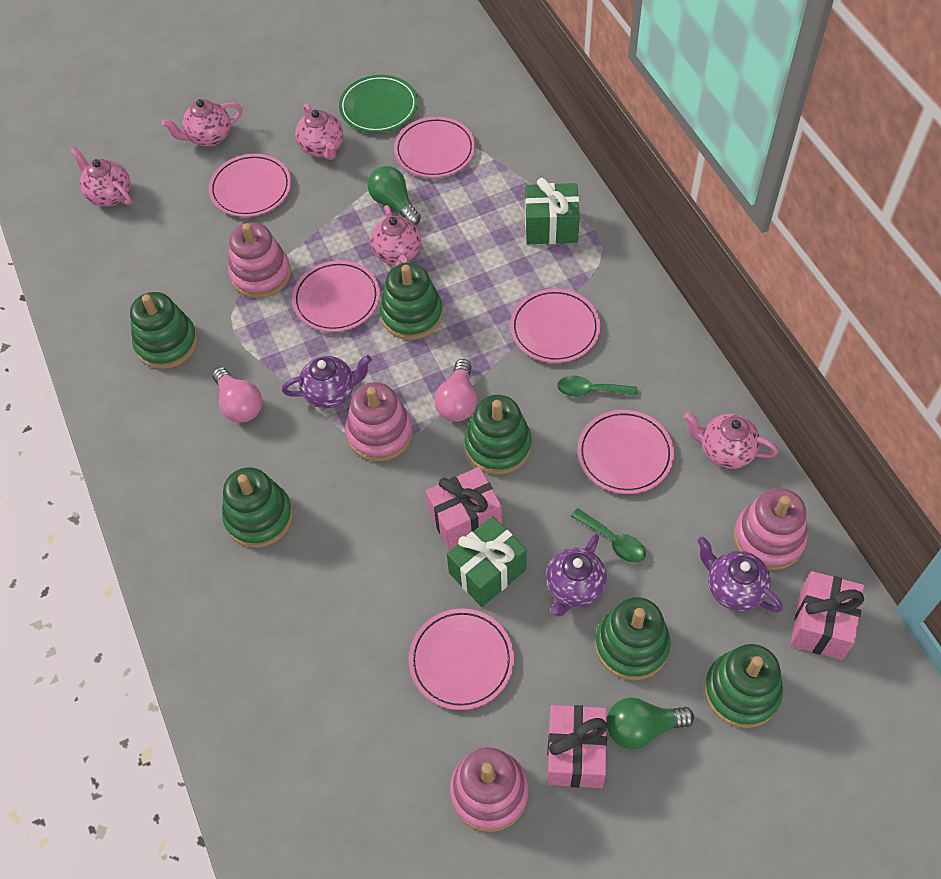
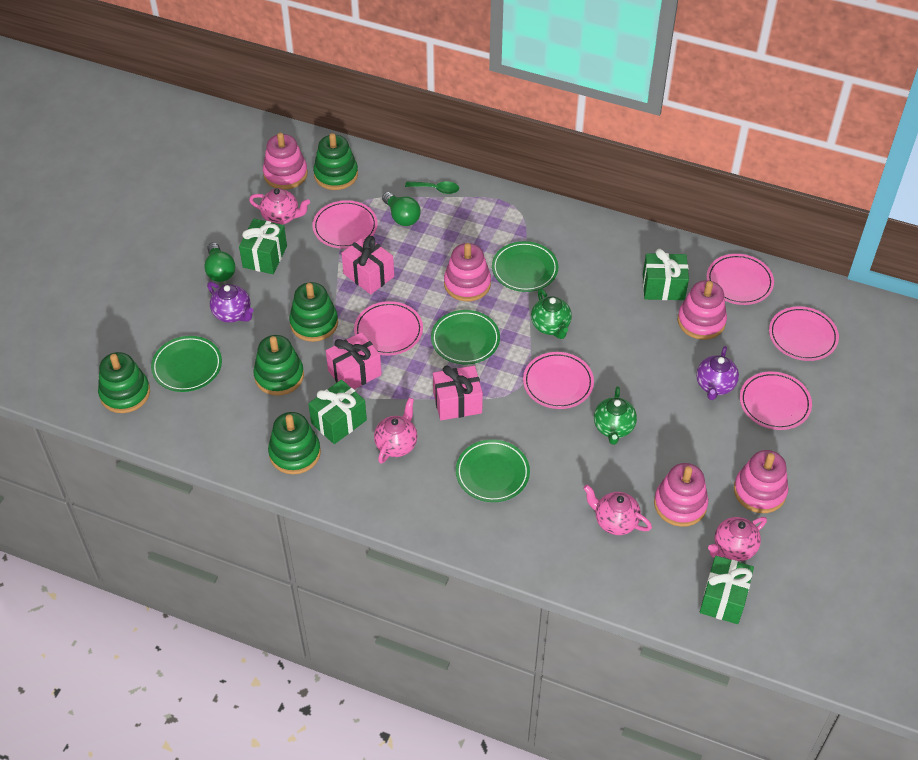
green gift: 2 -> 4
green plate: 1 -> 4
green spoon: 2 -> 1
green stacking toy: 6 -> 5
green teapot: 0 -> 2
pink light bulb: 2 -> 0
pink stacking toy: 4 -> 5
pink teapot: 5 -> 4
purple teapot: 3 -> 2

